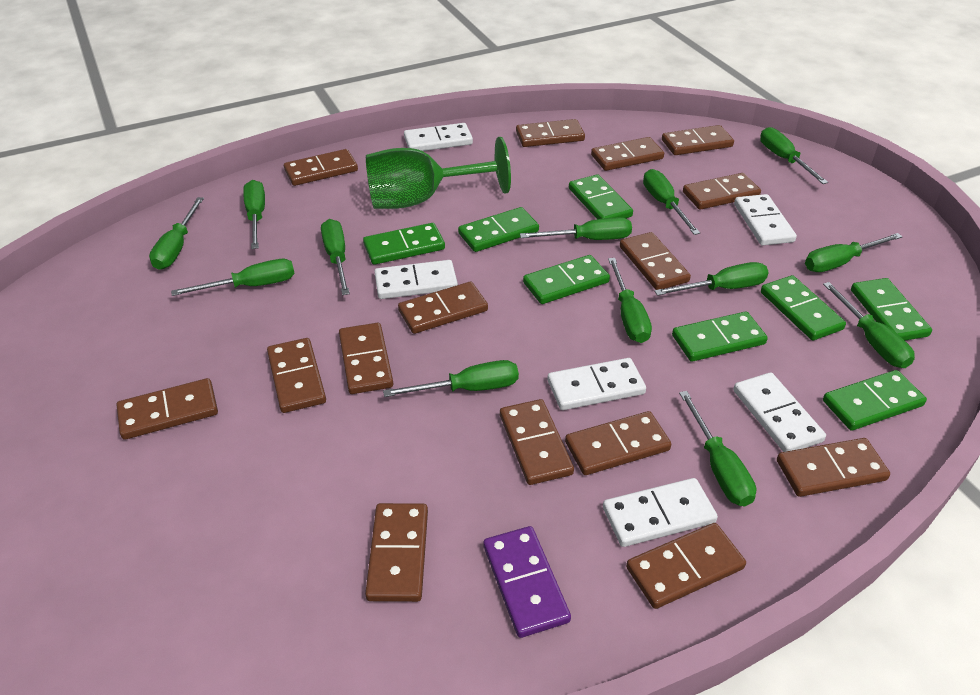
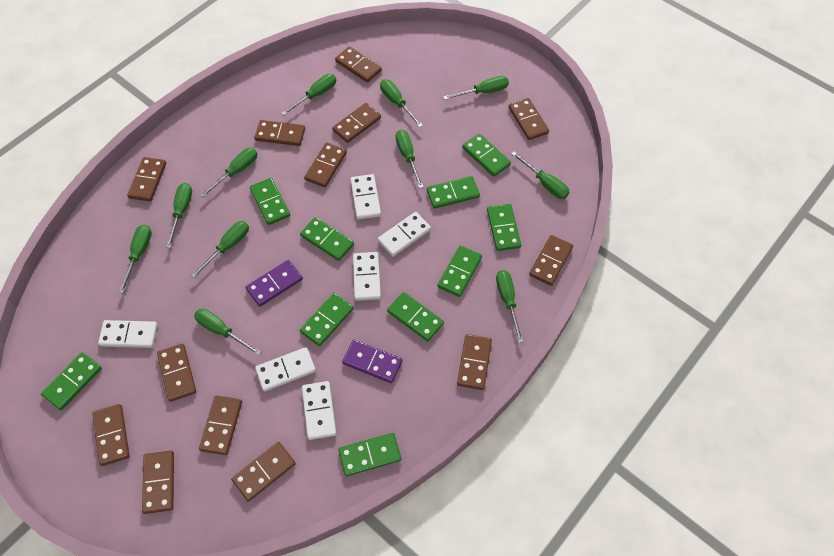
brown domino: 15 -> 13
green domino: 8 -> 10
green goblet: 1 -> 0
green screwdriver: 13 -> 11
purple domino: 1 -> 2

